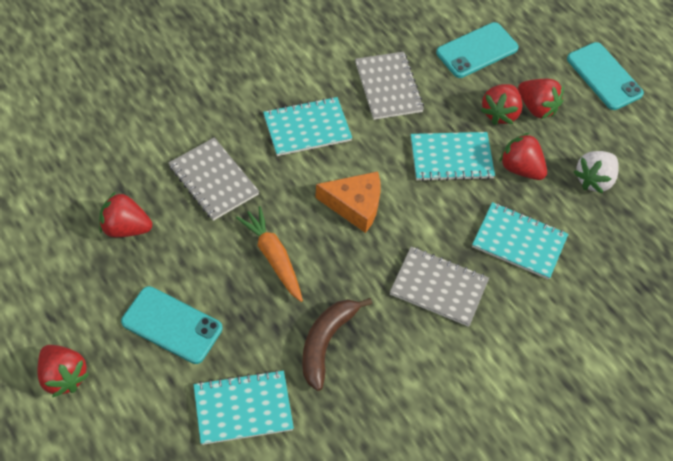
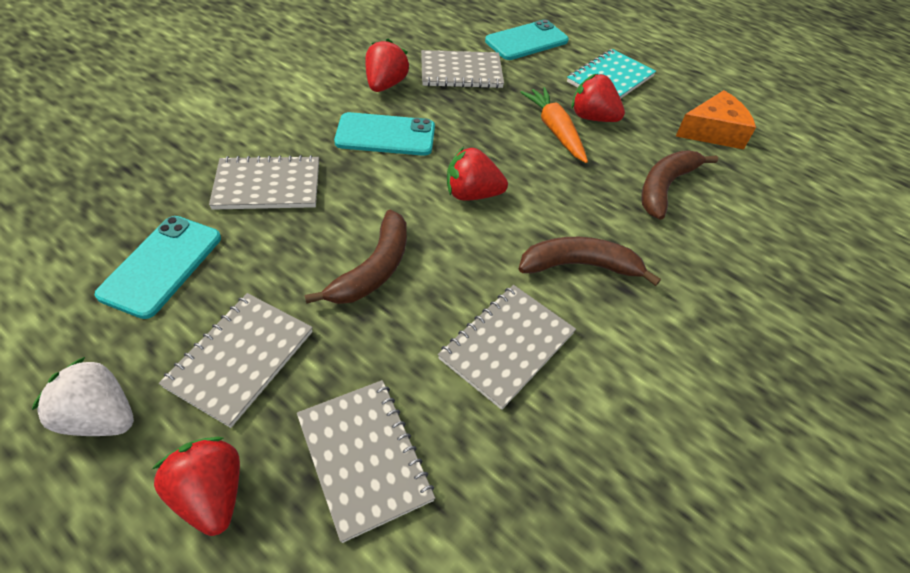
brown banana: 1 -> 3
grey notebook: 3 -> 5
red strawberry: 5 -> 4
turquoise notebook: 4 -> 1

